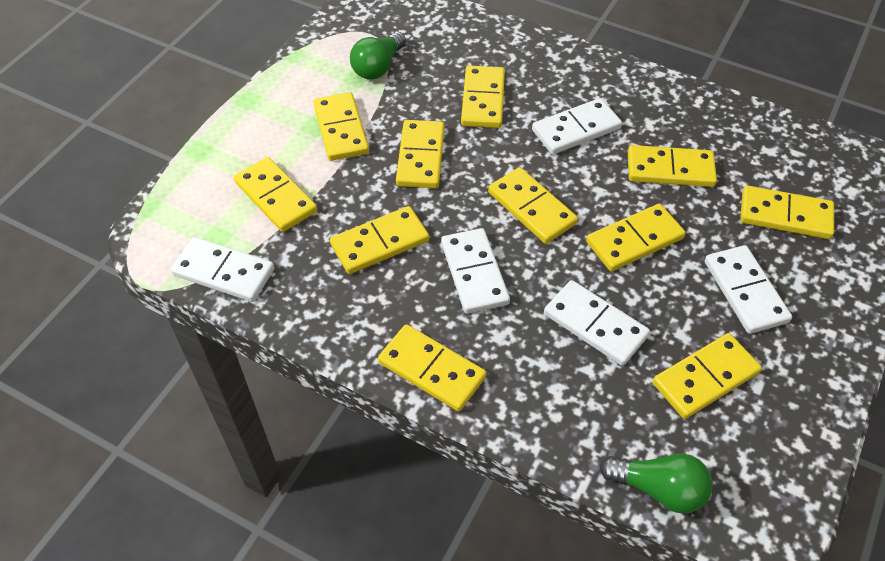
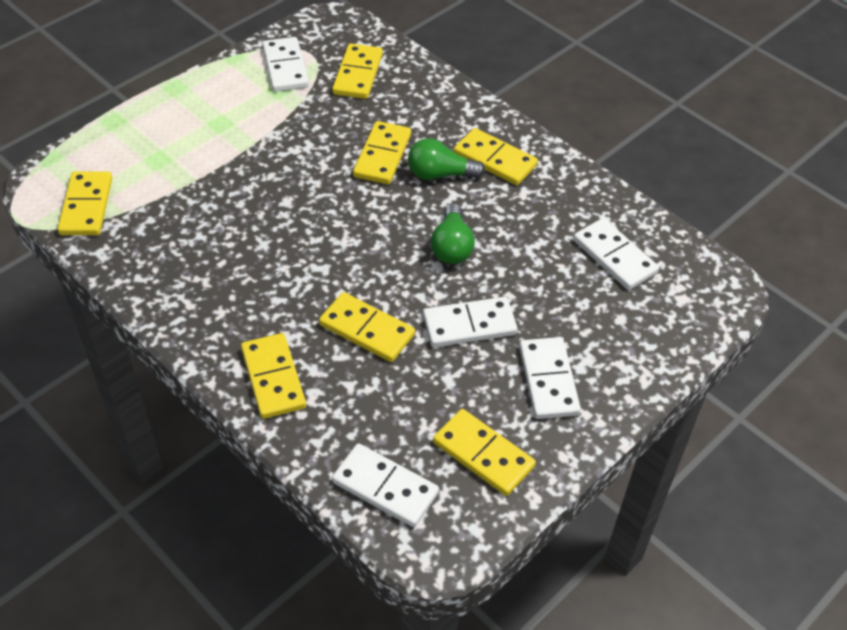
yellow domino: 11 -> 7

